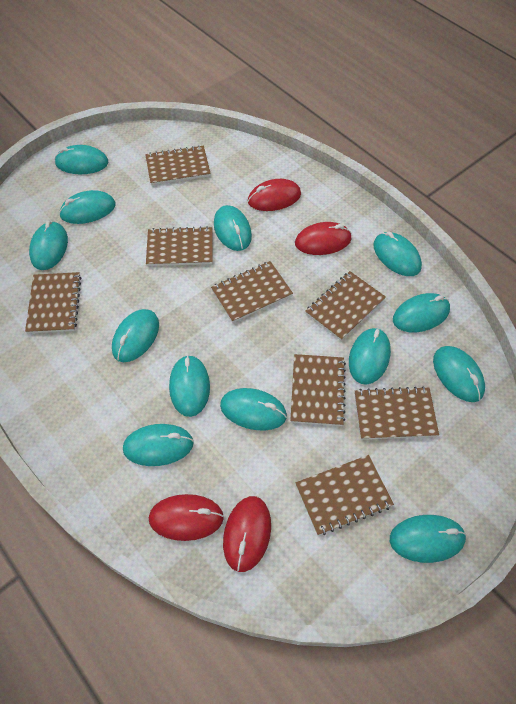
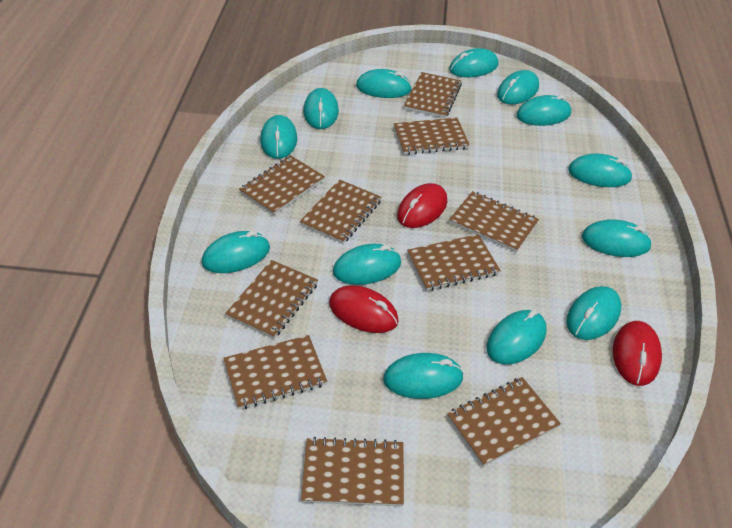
brown notebook: 8 -> 10
red mouse: 4 -> 3

